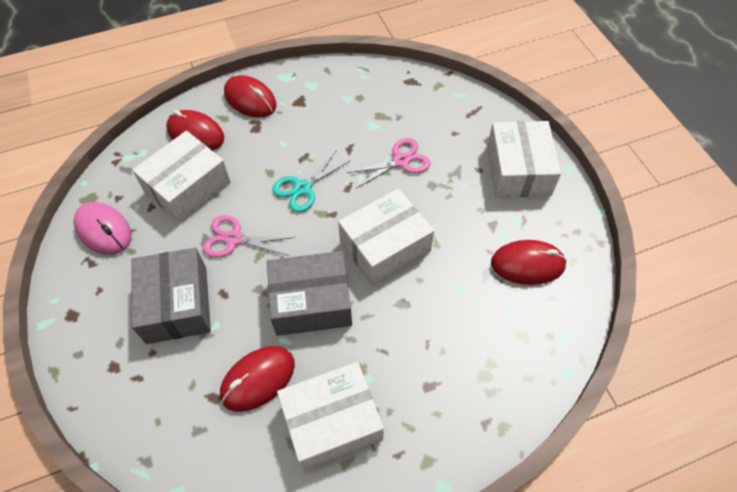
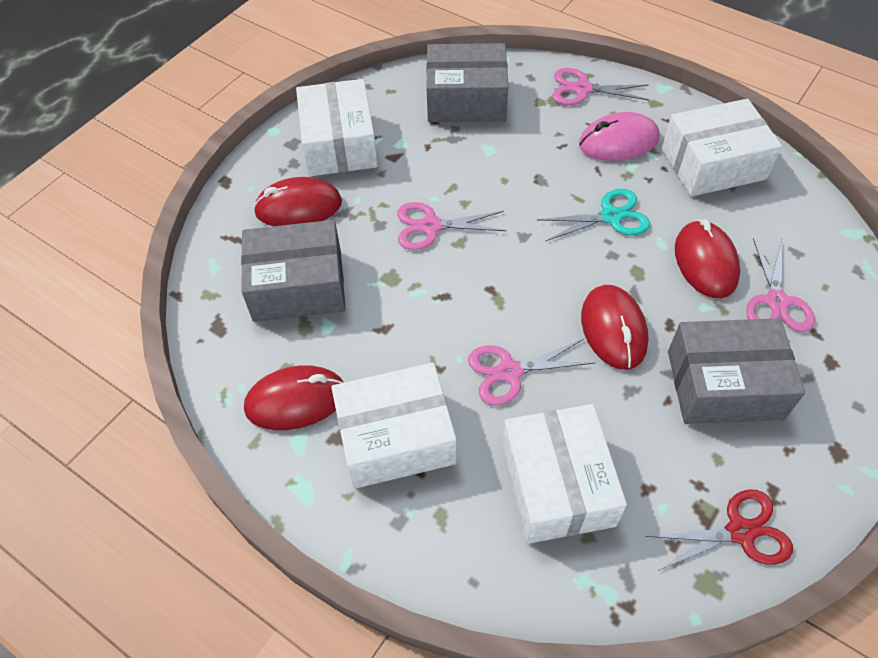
grey box: 2 -> 3
pink scissors: 2 -> 4
red scissors: 0 -> 1

